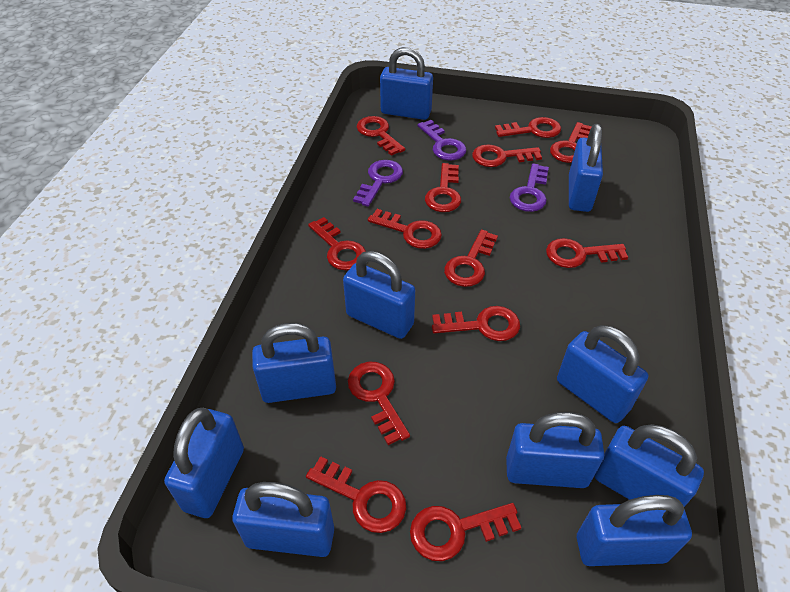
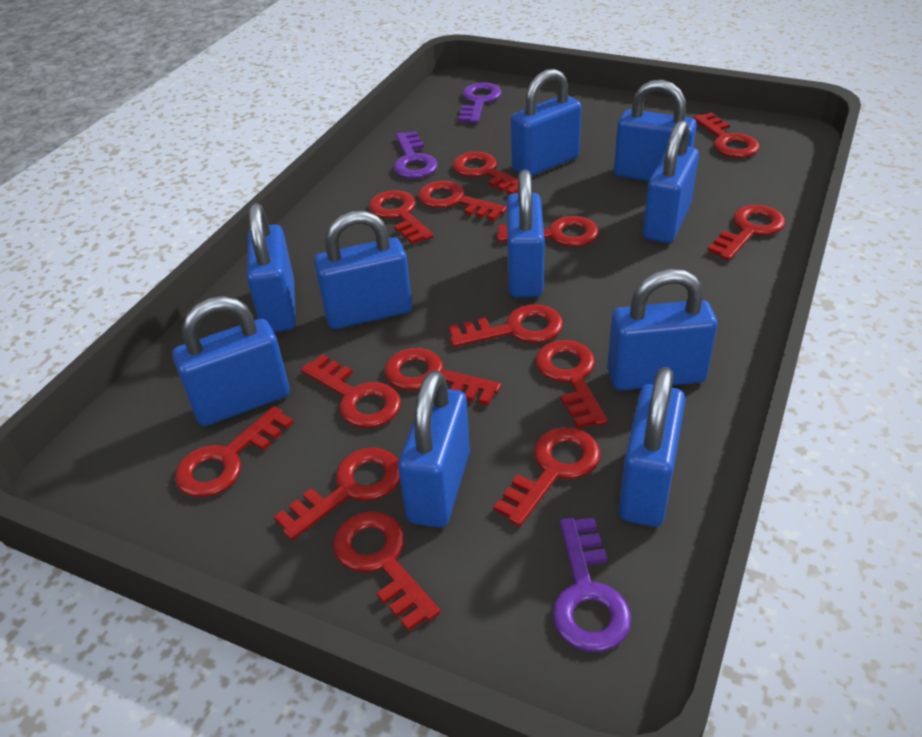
red key: 13 -> 14

